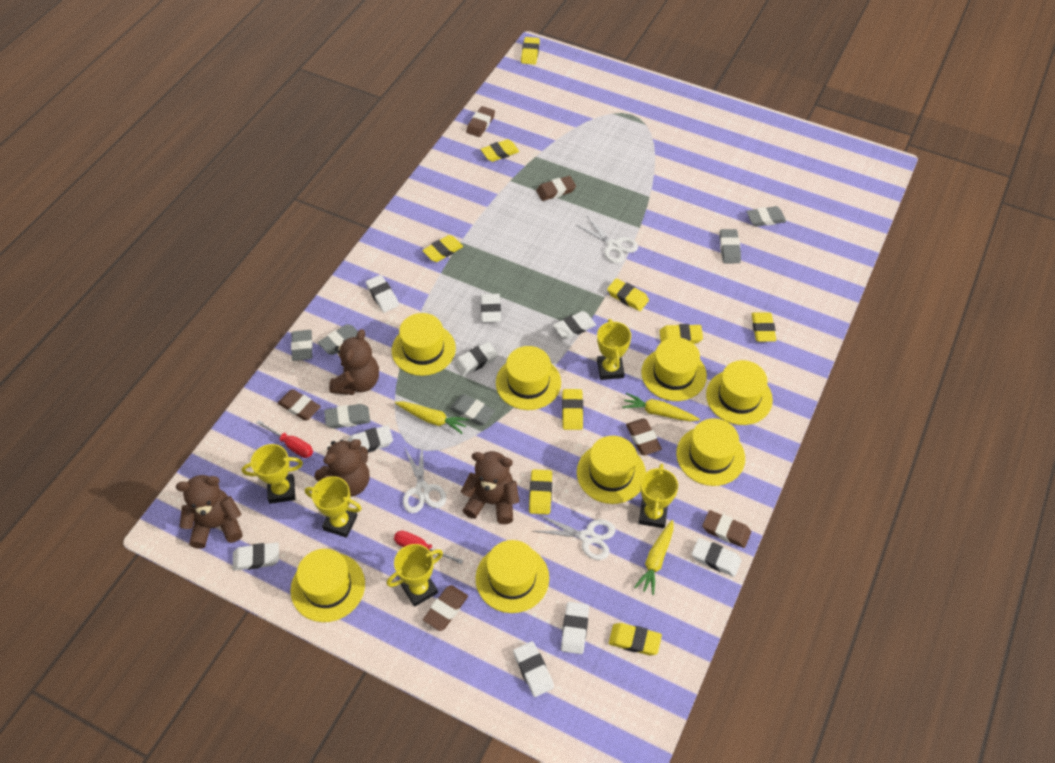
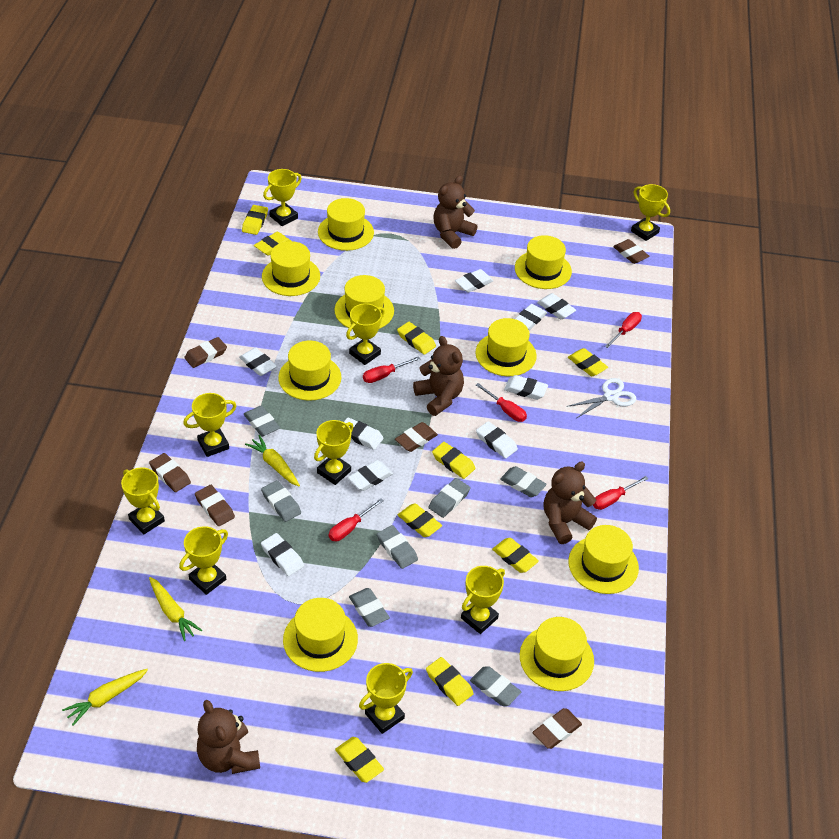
grey eraser: 6 -> 7
red screwdriver: 2 -> 5
white scissors: 3 -> 1
yellow hat: 8 -> 9
yellow trophy: 5 -> 9

